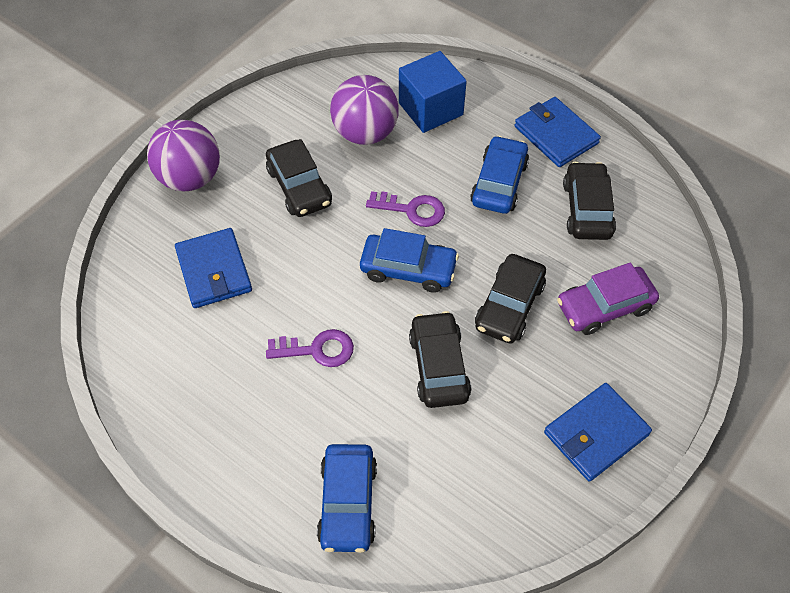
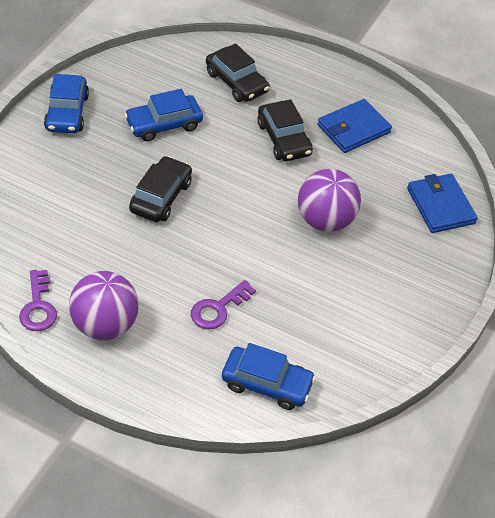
black car: 4 -> 3
blue cube: 1 -> 0
blue wallet: 3 -> 2
purple car: 1 -> 0

